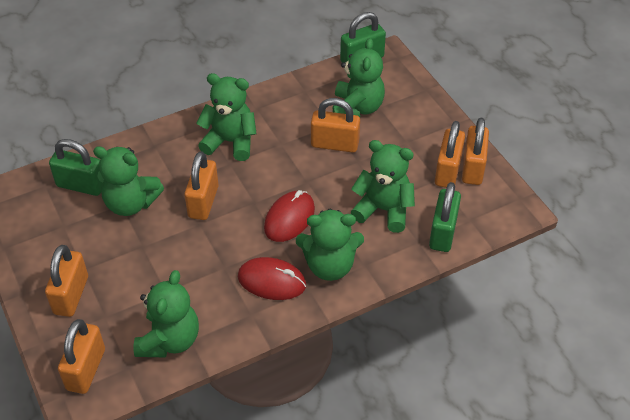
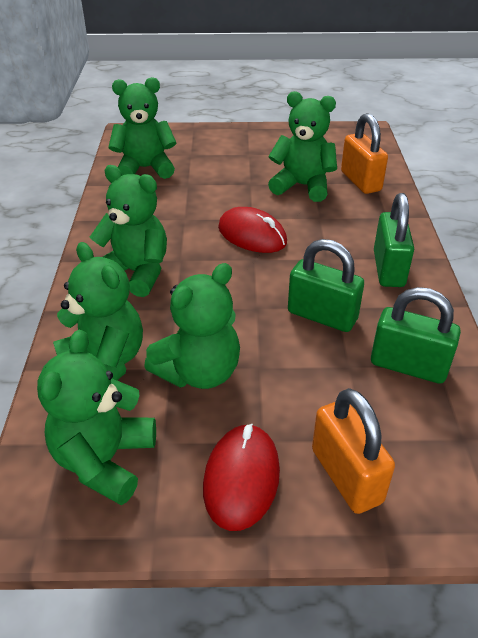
orange padlock: 6 -> 2

